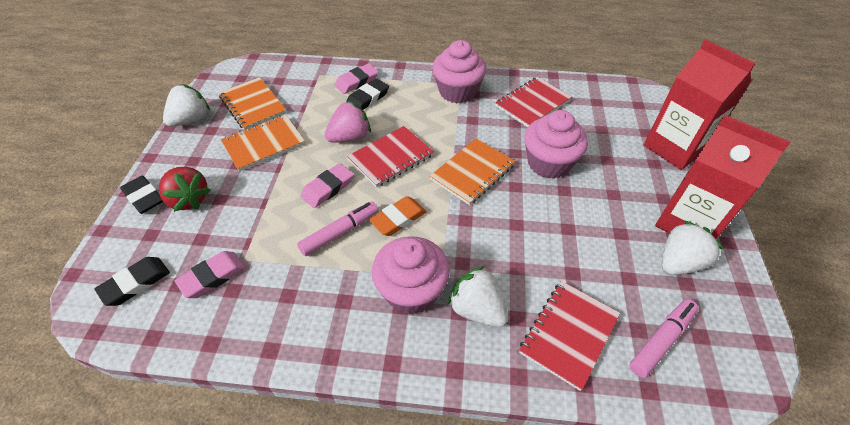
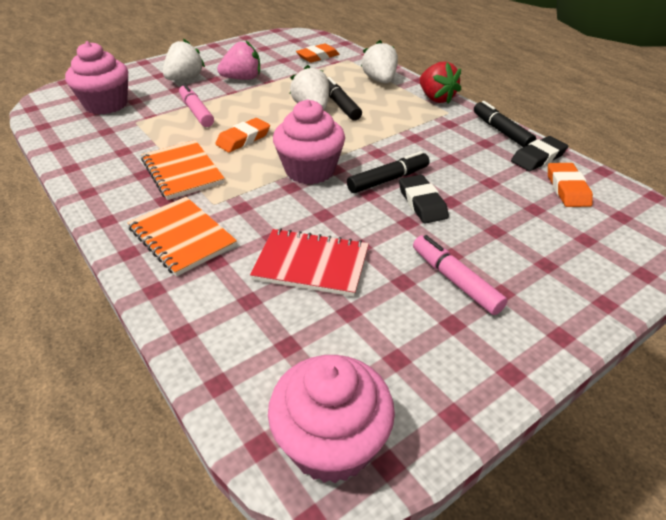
black eraser: 3 -> 2
black marker: 0 -> 3
orange eraser: 1 -> 3
orange notebook: 3 -> 2
pink eraser: 3 -> 0
red carton: 2 -> 0
red notebook: 3 -> 1

